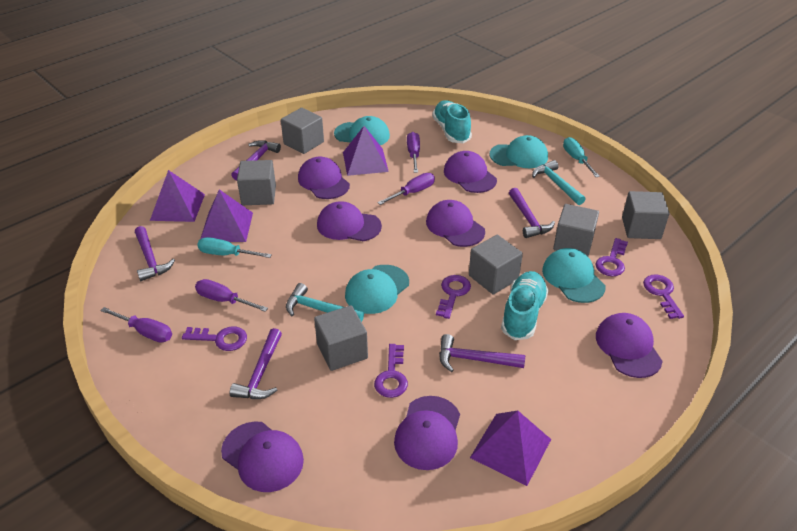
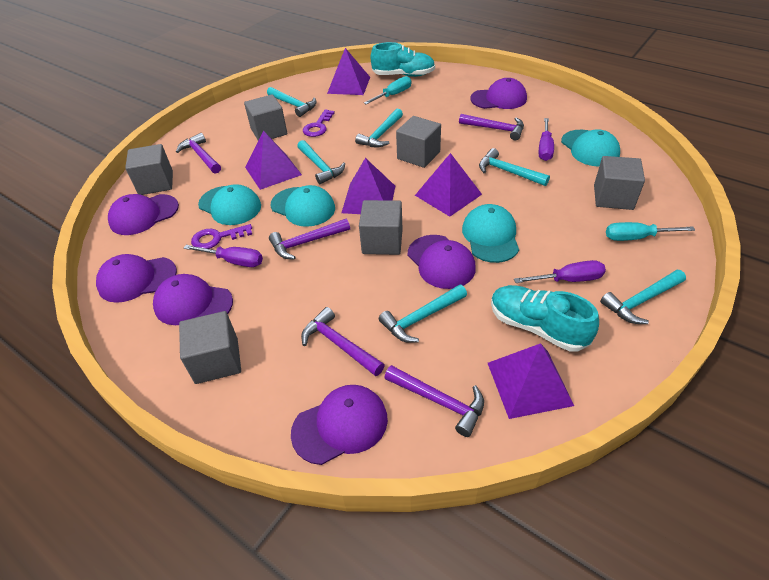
purple cap: 7 -> 6
purple key: 5 -> 2
purple pyramid: 4 -> 5
purple screwdriver: 4 -> 3
turquoise hammer: 2 -> 6

